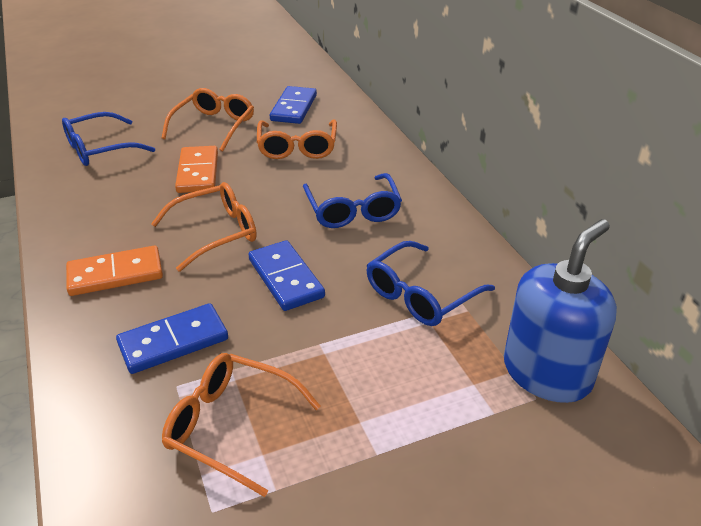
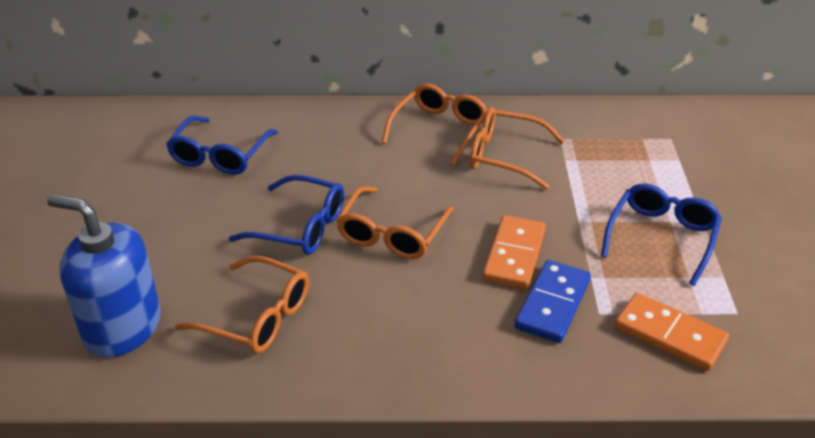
blue domino: 3 -> 1

